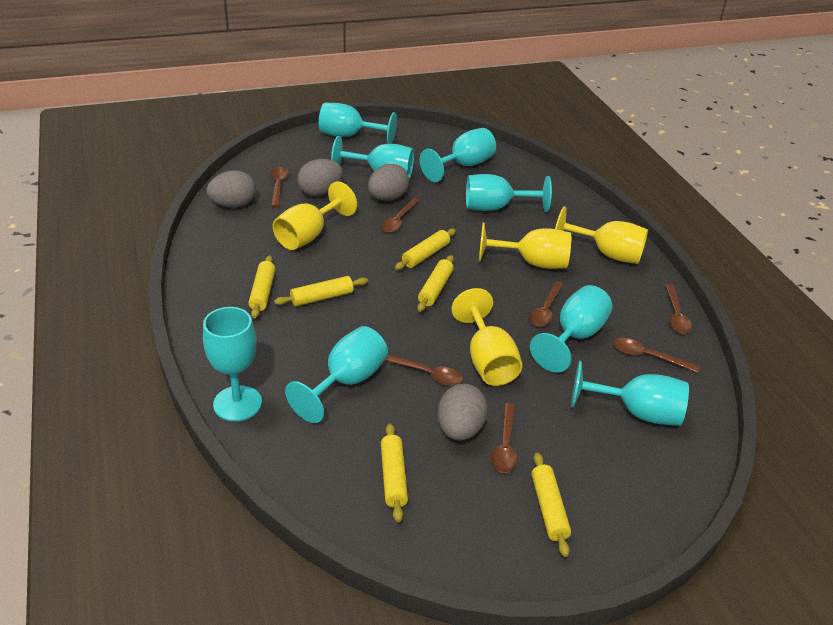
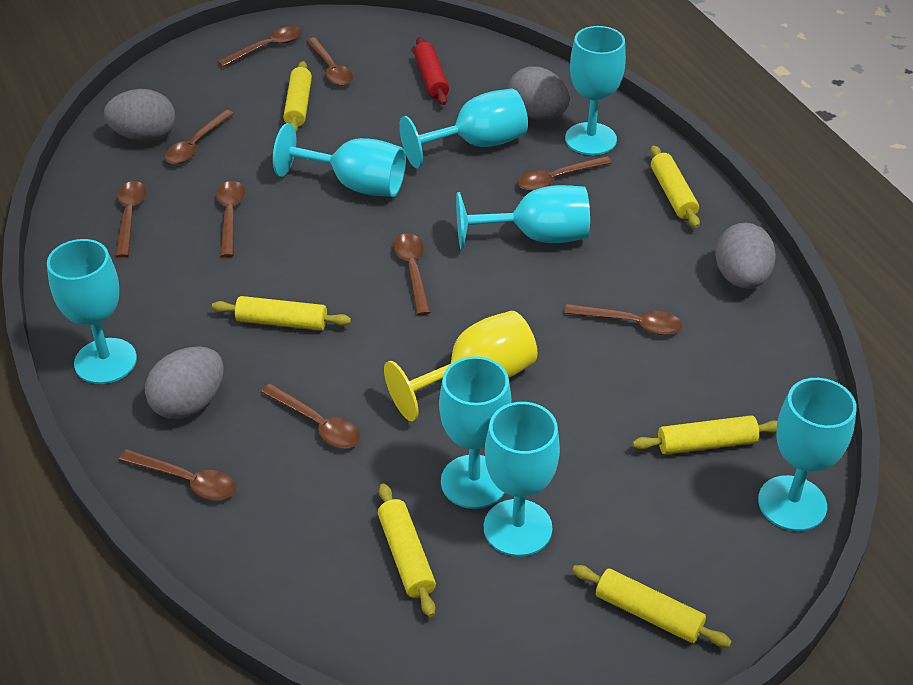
brown spoon: 7 -> 10
red rolling pin: 0 -> 1
yellow goblet: 4 -> 1

